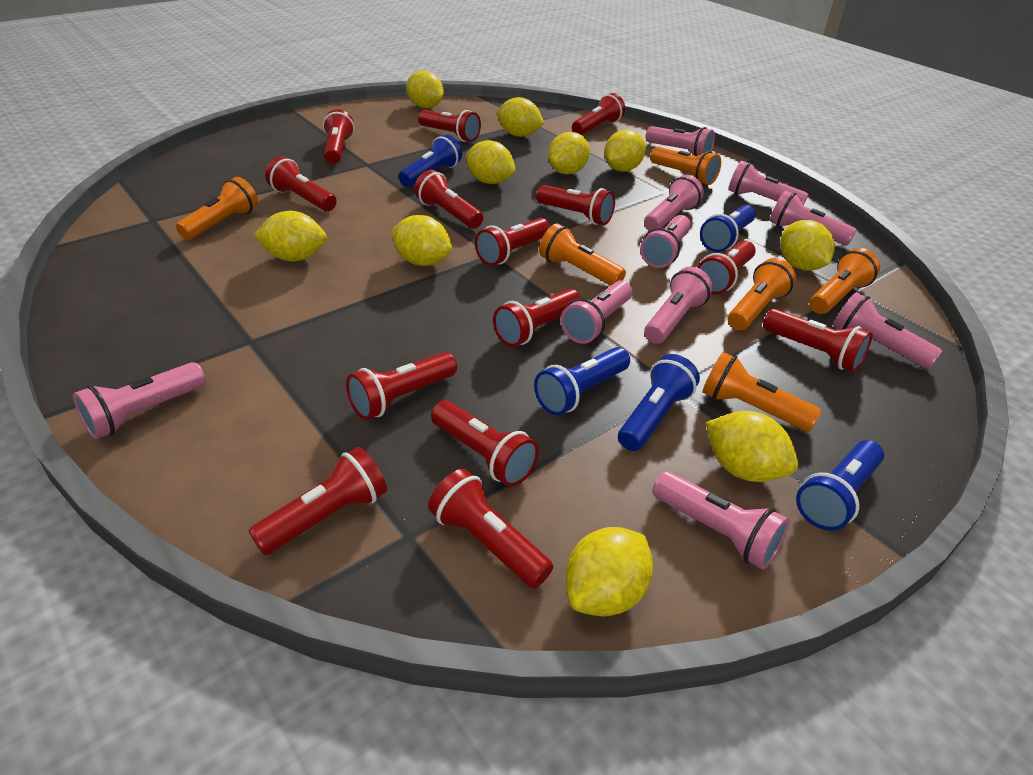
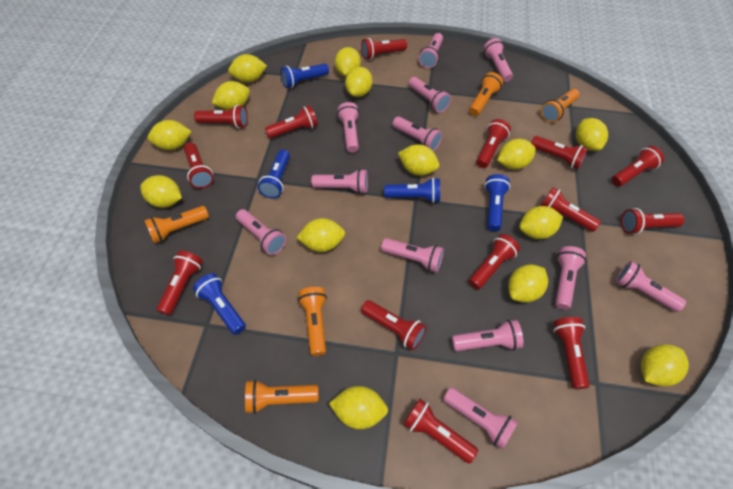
orange flashlight: 6 -> 5
pink flashlight: 10 -> 12
yellow lemon: 10 -> 14

